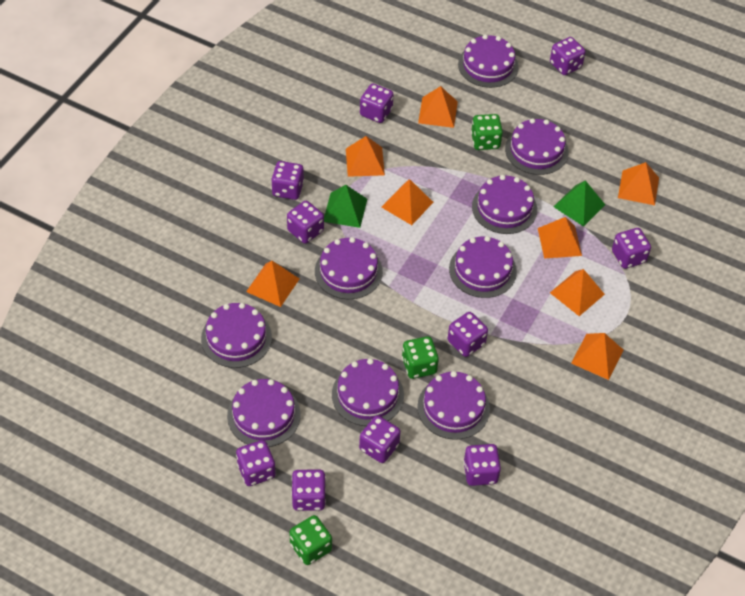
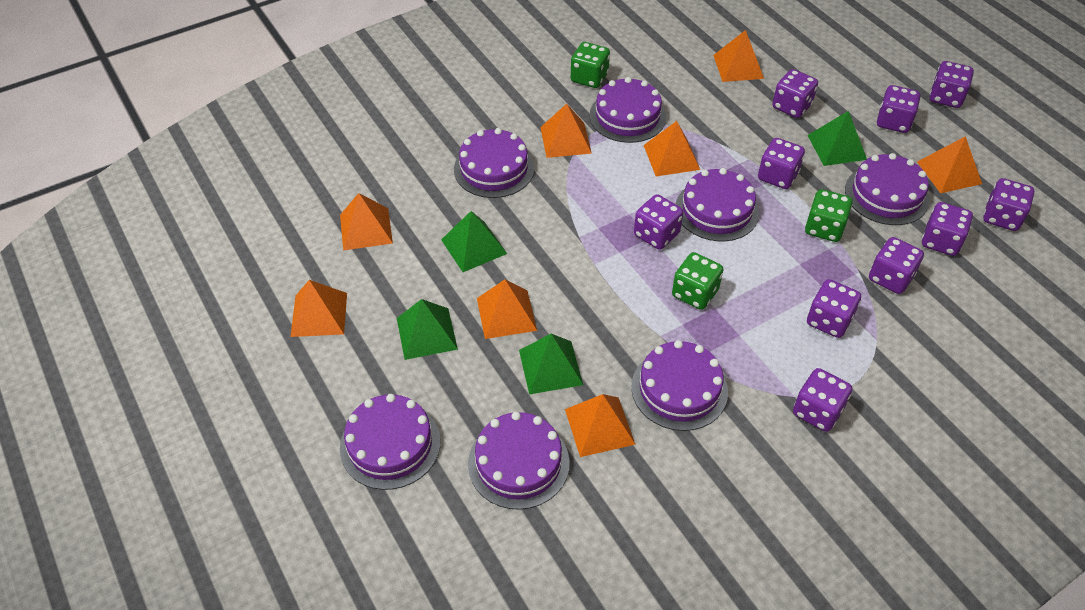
green pyramid: 2 -> 4
purple cake: 9 -> 7

